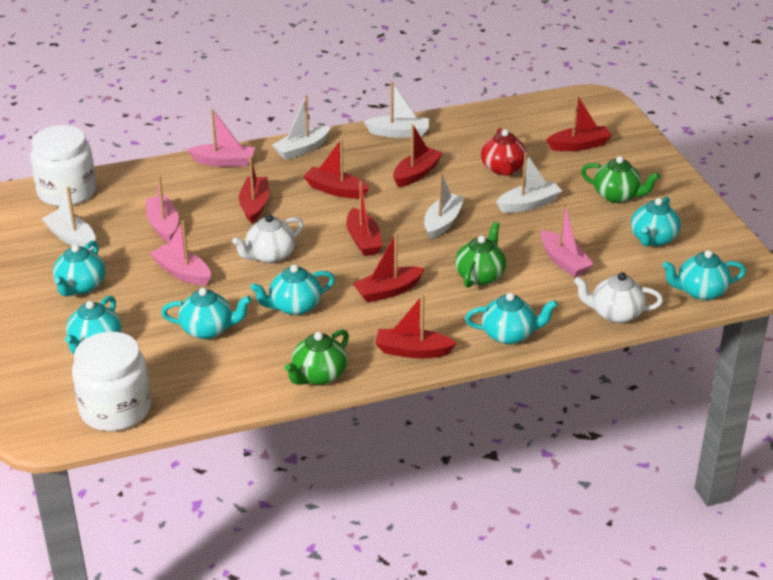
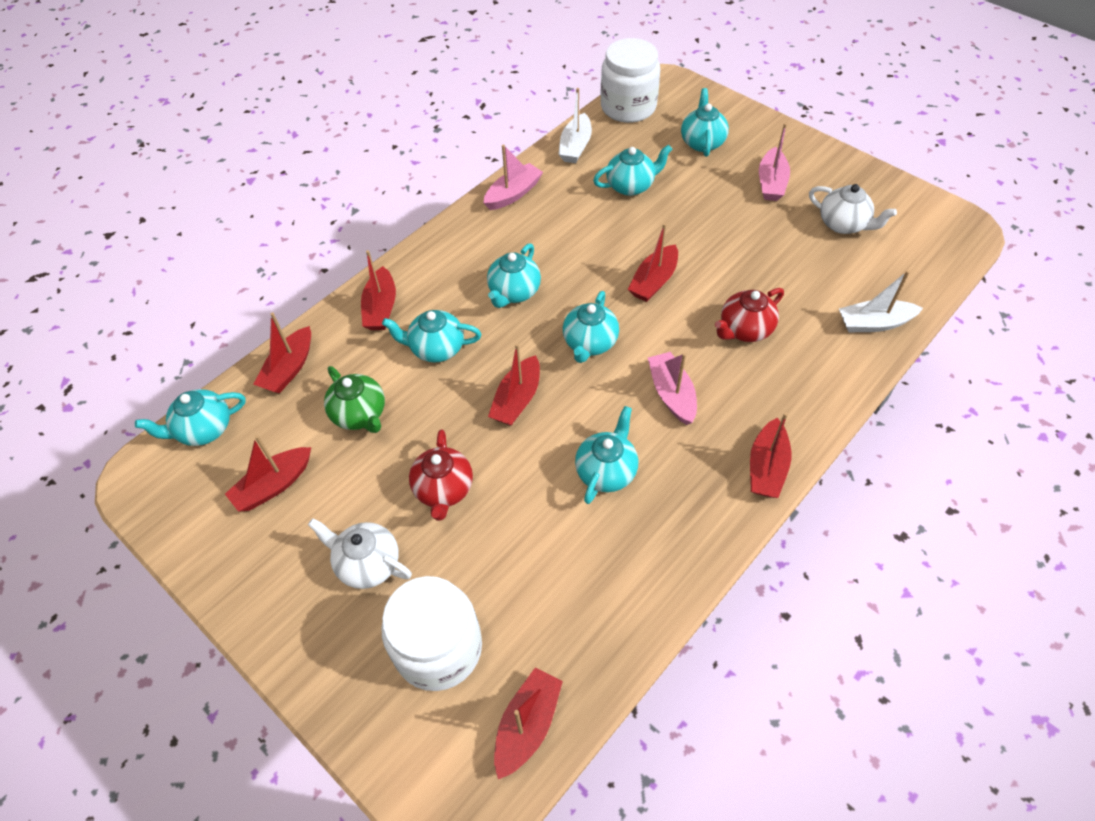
green teapot: 3 -> 1
pink boat: 4 -> 3
red teapot: 1 -> 2
white boat: 5 -> 2

